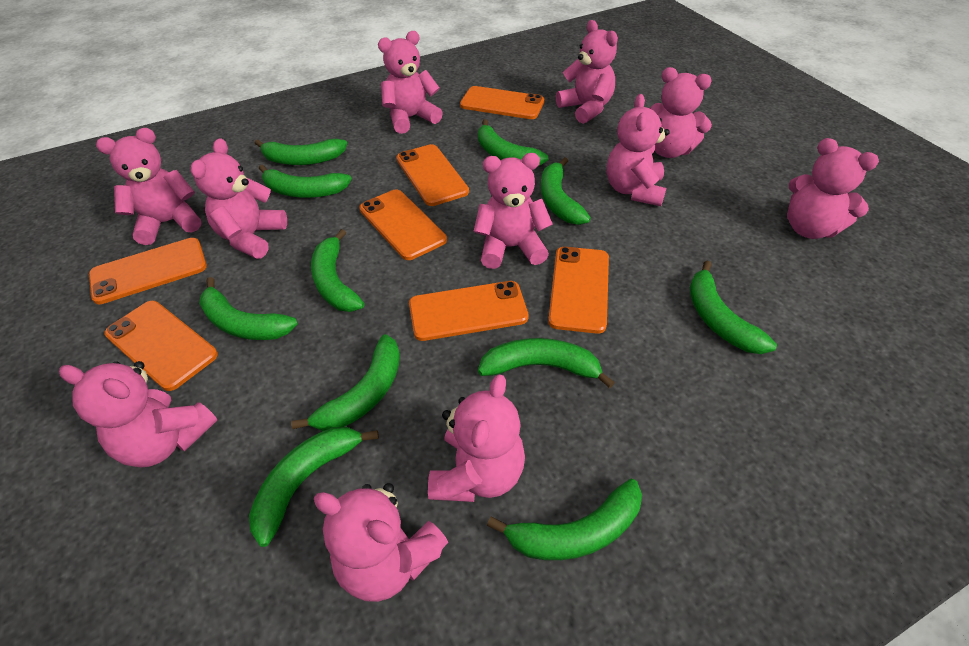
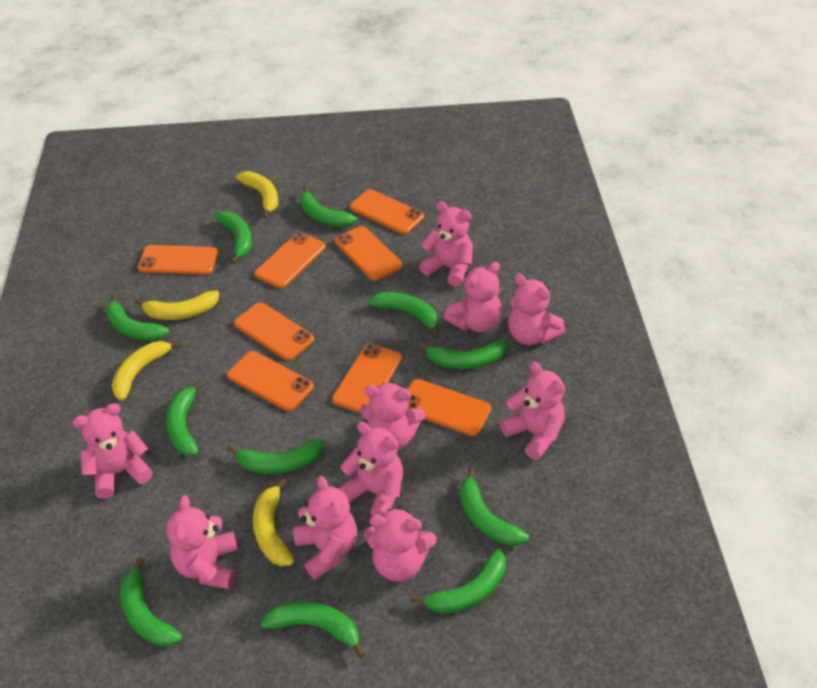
orange phone: 7 -> 8
pink teddy bear: 11 -> 10
yellow banana: 0 -> 4

